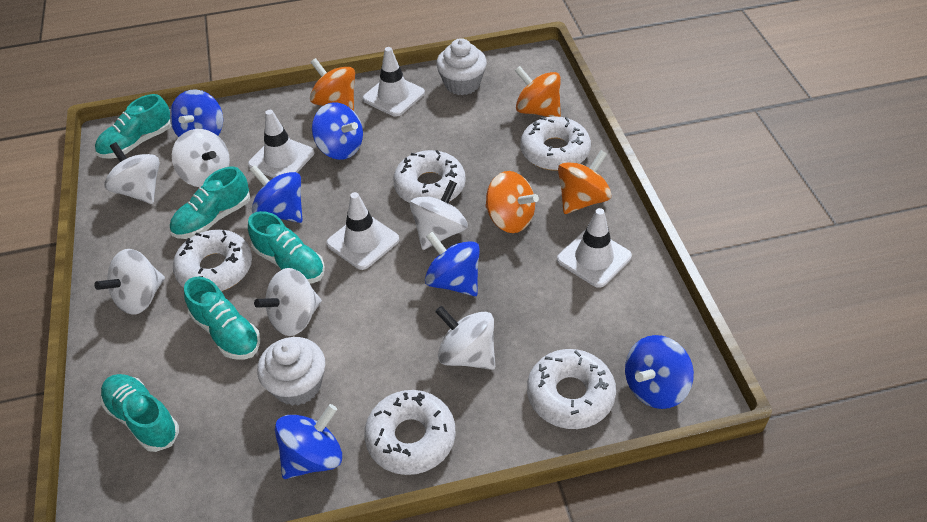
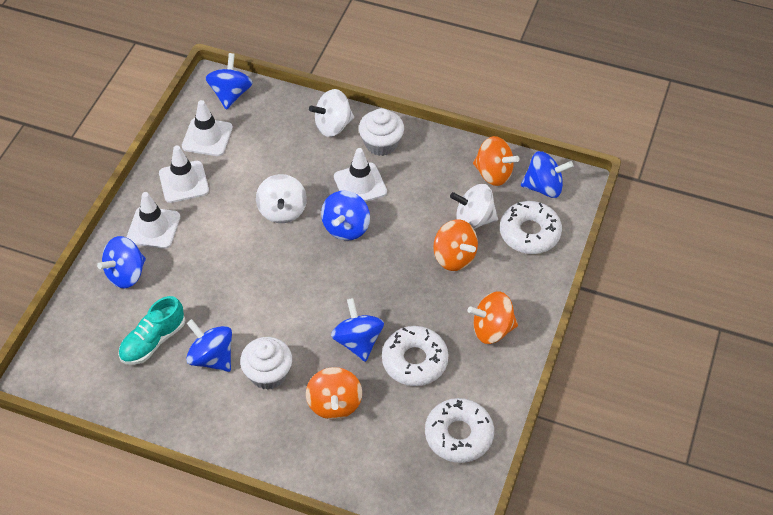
turquoise shoe: 5 -> 1
white donut: 5 -> 3
white spinning top: 6 -> 3

